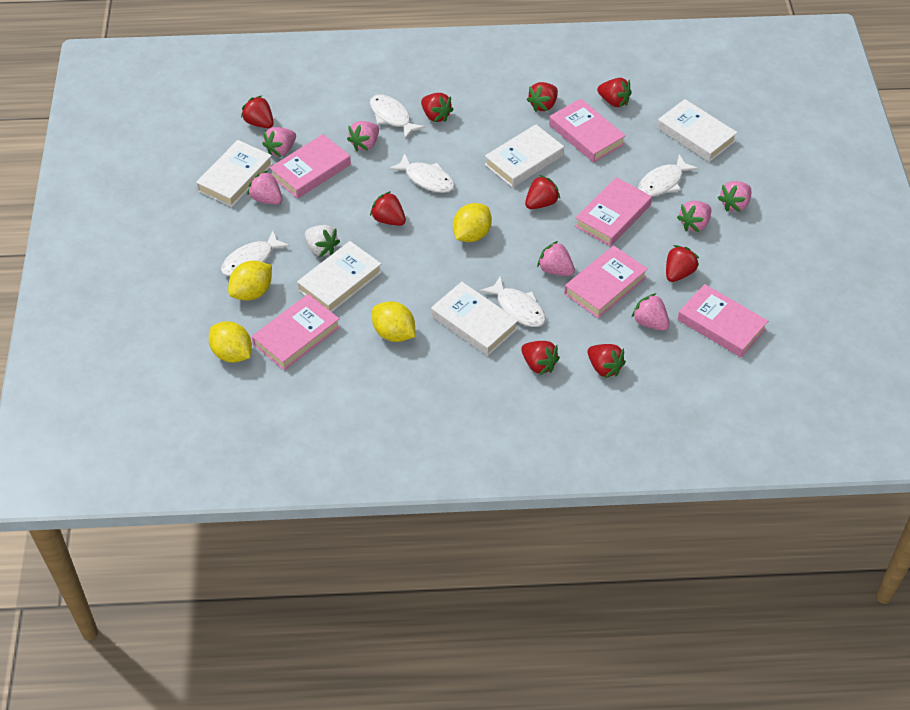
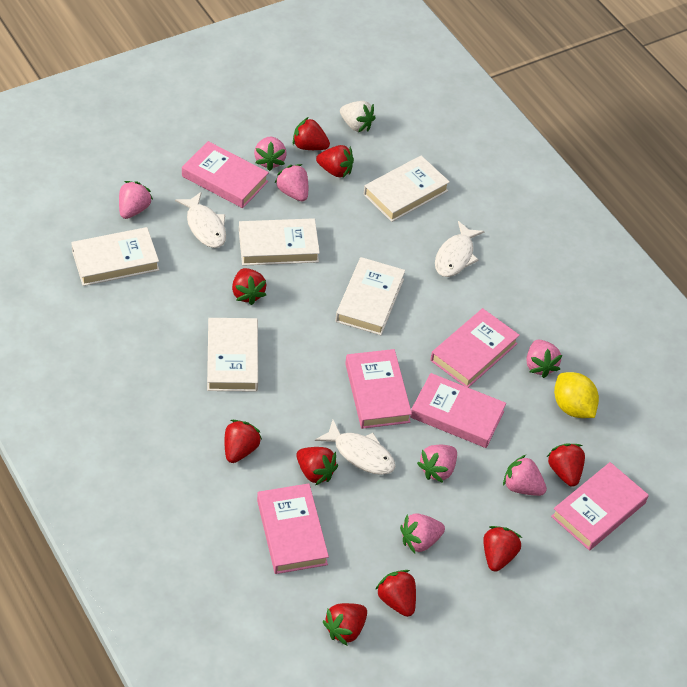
white fish: 5 -> 3
yellow lemon: 4 -> 1

